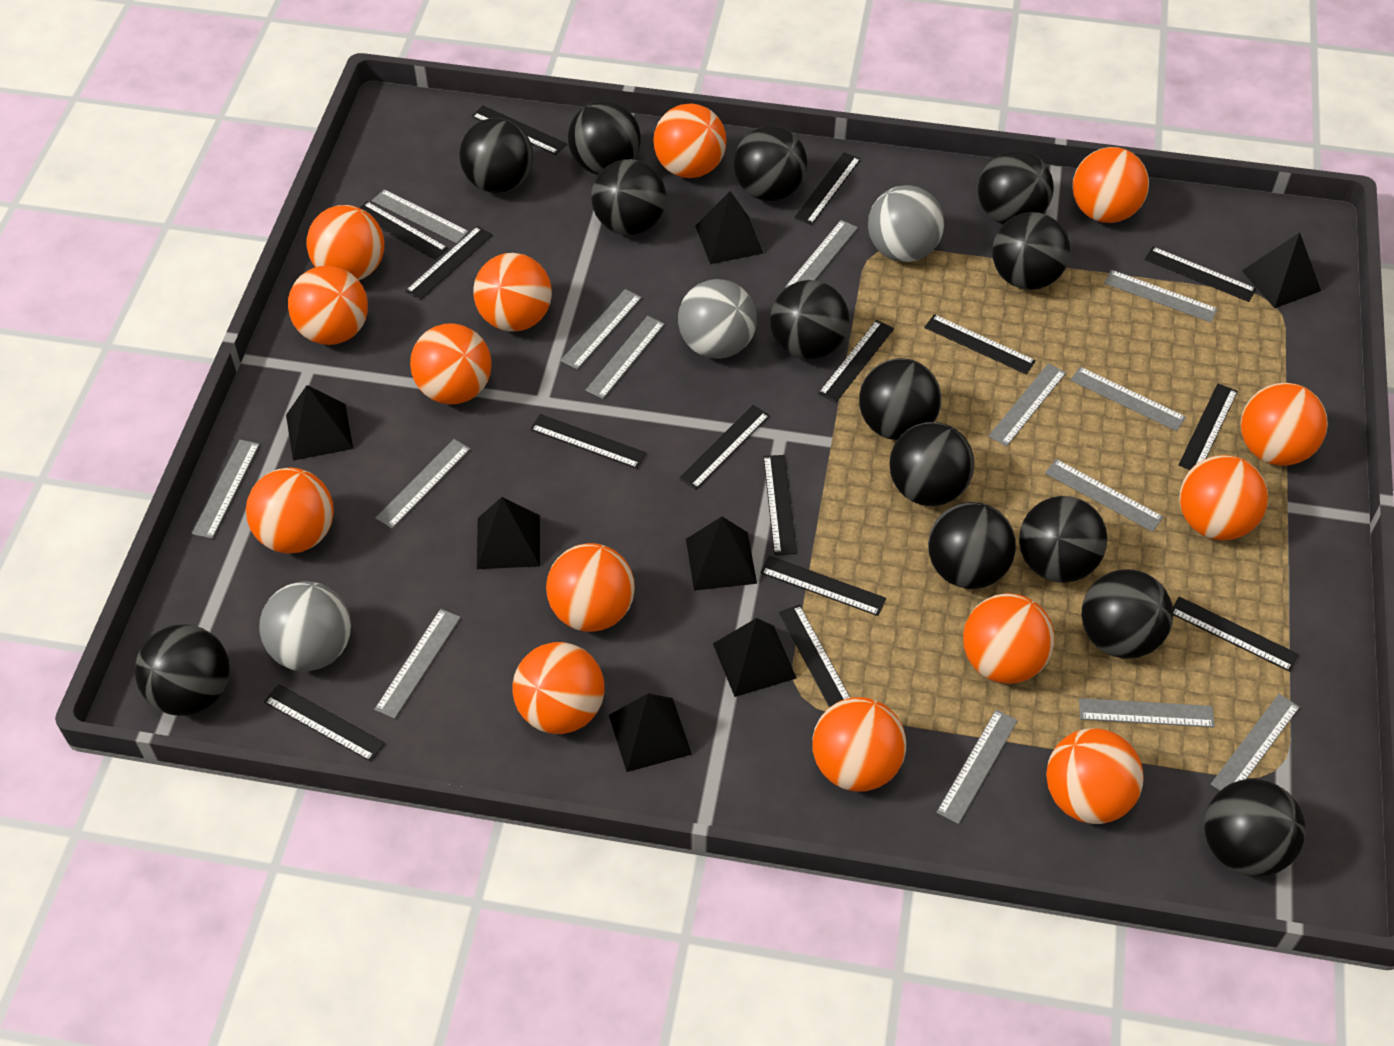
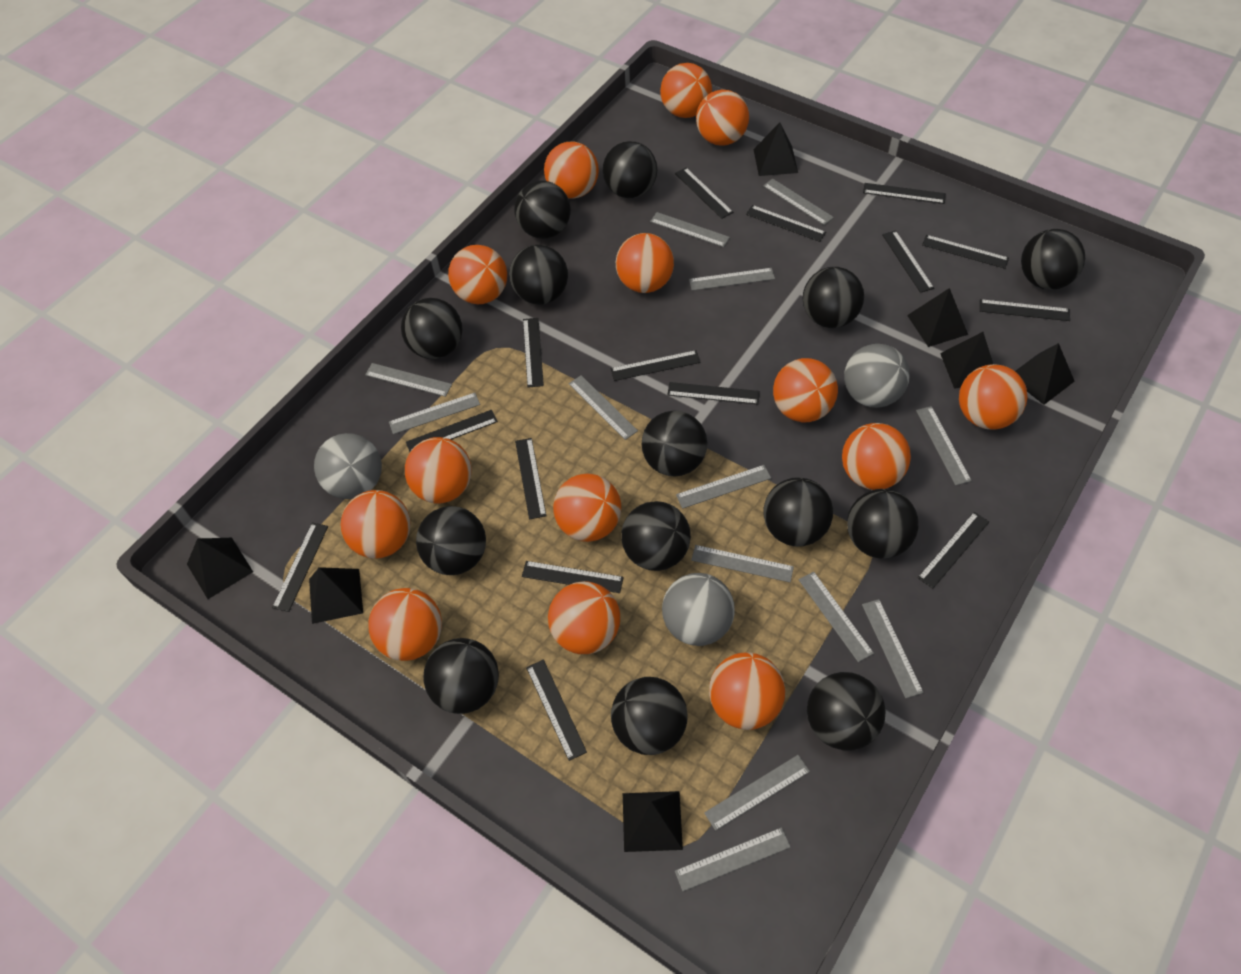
grey ruler: 14 -> 13

